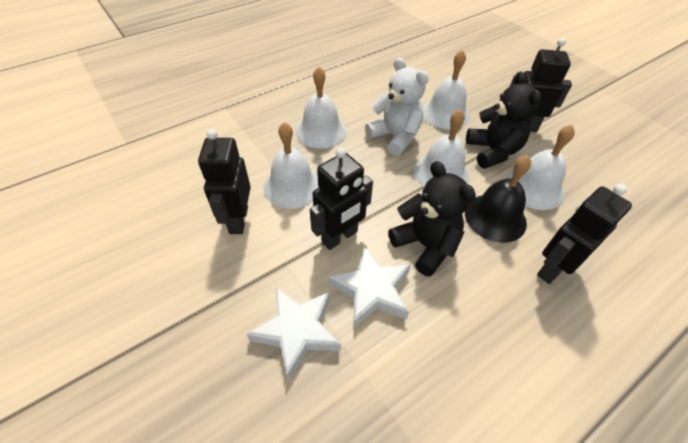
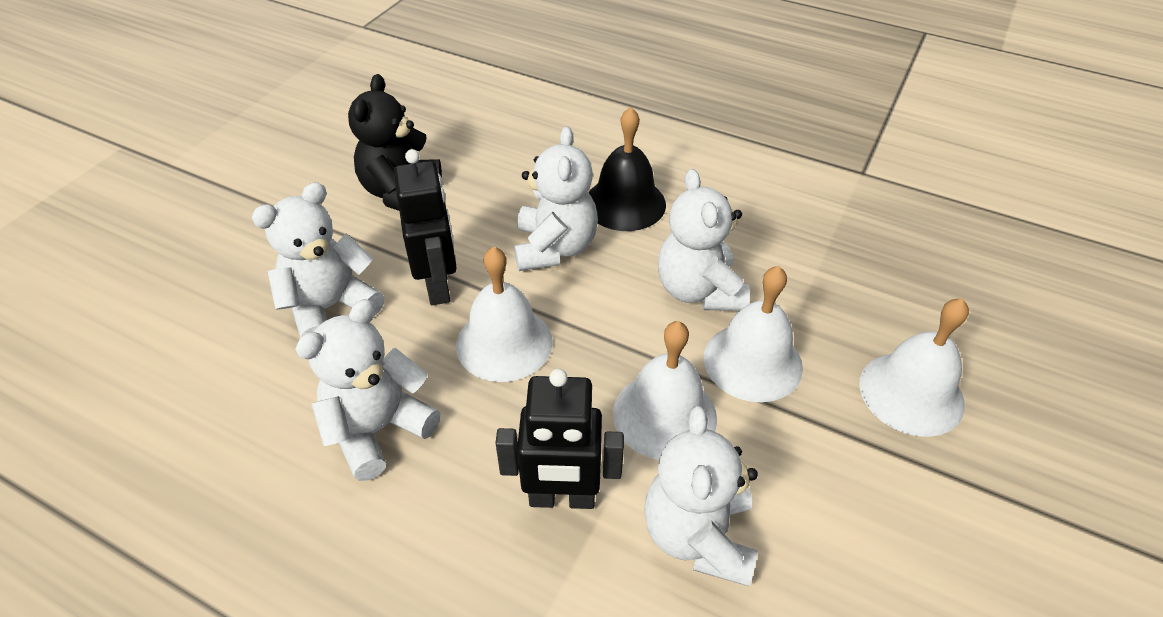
black robot: 4 -> 2
black teddy bear: 2 -> 1
white bell: 5 -> 4
white star: 2 -> 0
white teddy bear: 1 -> 5

